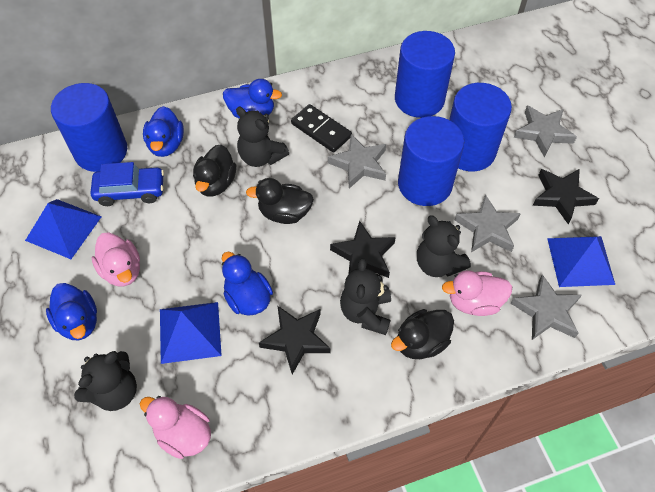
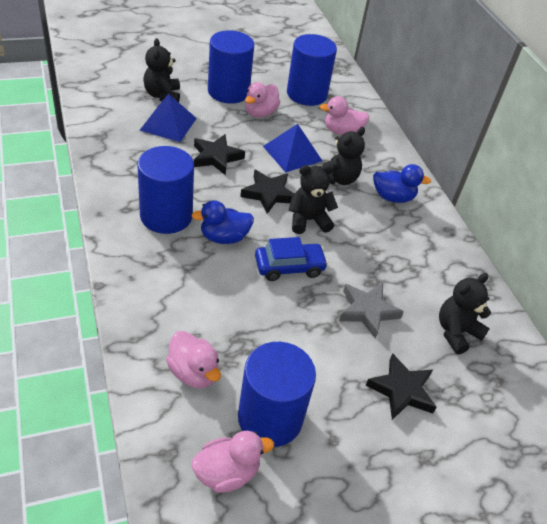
black domino: 1 -> 0
black duck: 3 -> 0
blue duck: 4 -> 2
blue pyramid: 3 -> 2
grey star: 4 -> 1
pink duck: 3 -> 4

